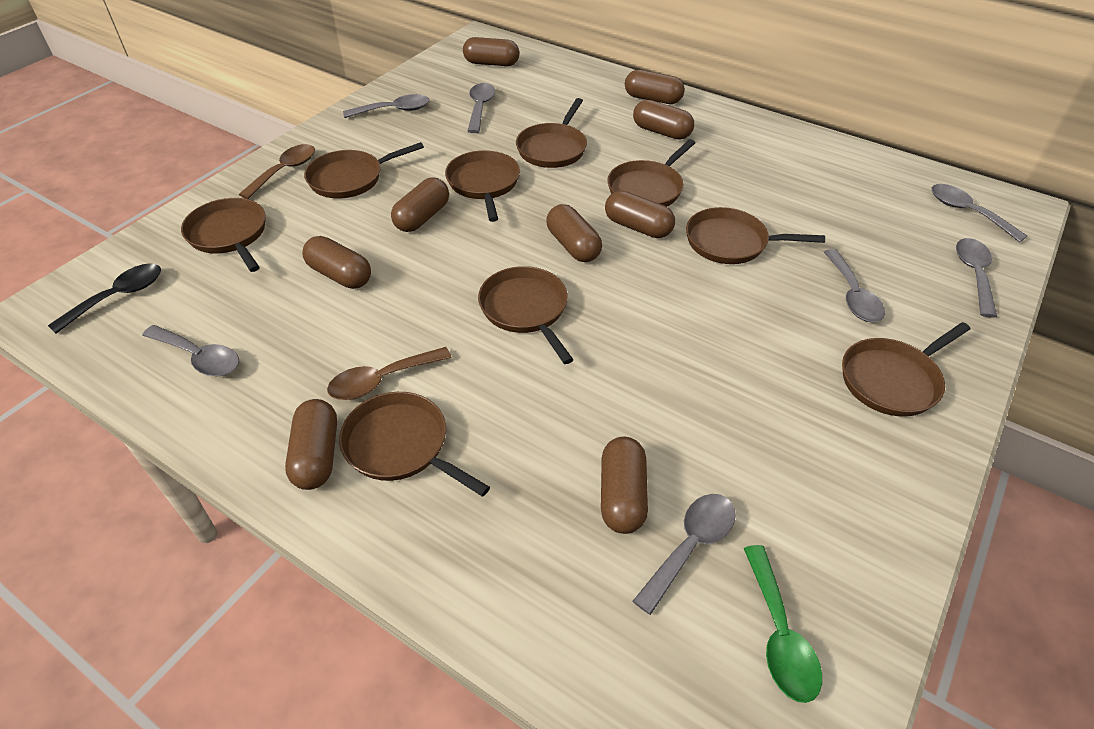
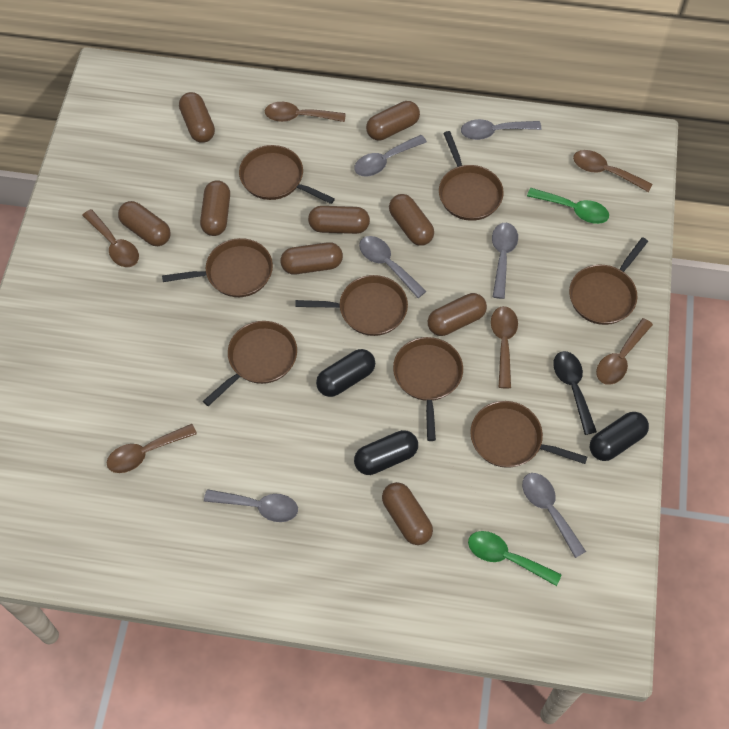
black capsule: 0 -> 3
brown pan: 9 -> 8
brown spoon: 2 -> 6
green spoon: 1 -> 2
grey spoon: 7 -> 6

